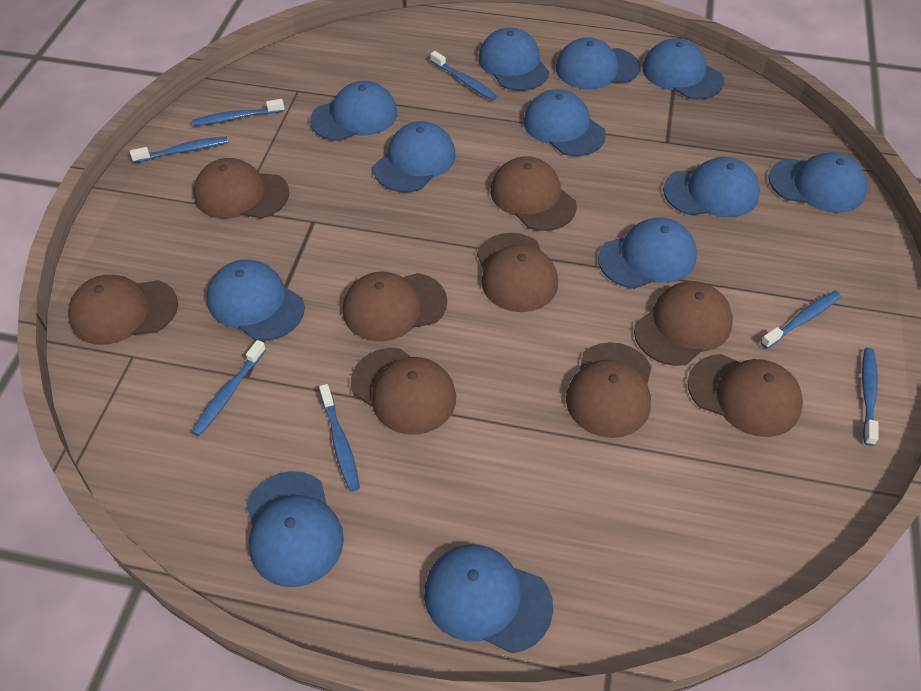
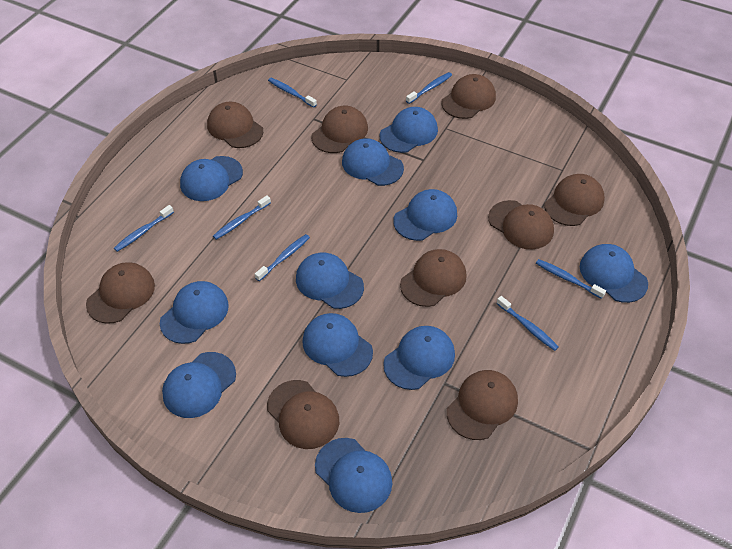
blue cap: 12 -> 11

